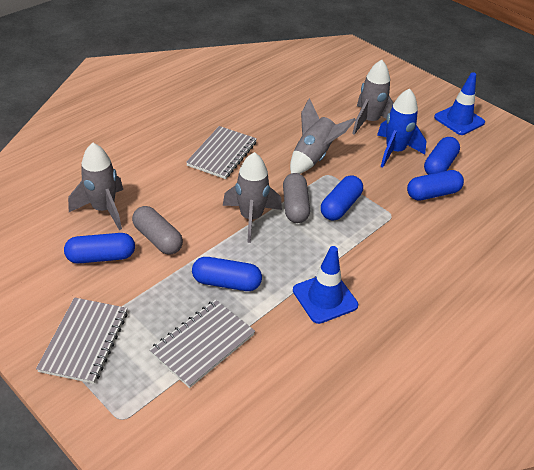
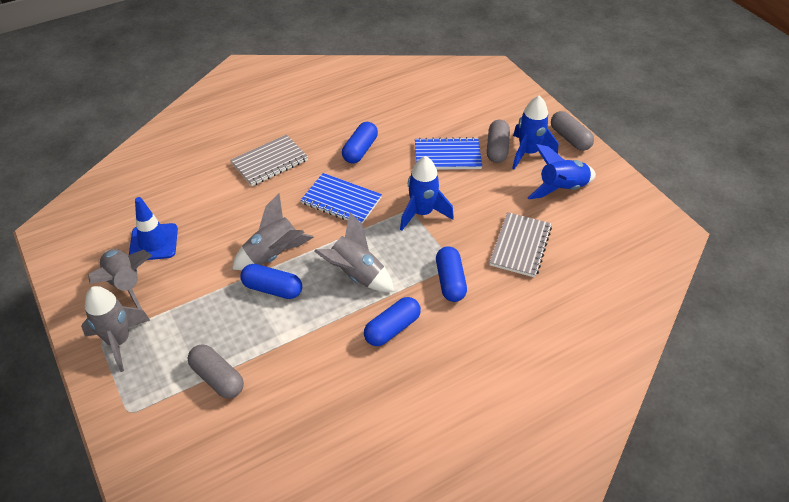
blue capsule: 5 -> 4
blue notebook: 0 -> 2
blue rocket: 1 -> 3
blue traffic cone: 2 -> 1
grey capsule: 2 -> 3
grey notebook: 3 -> 2

